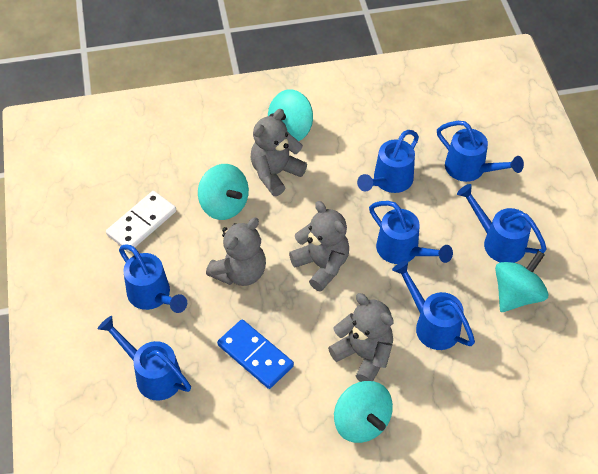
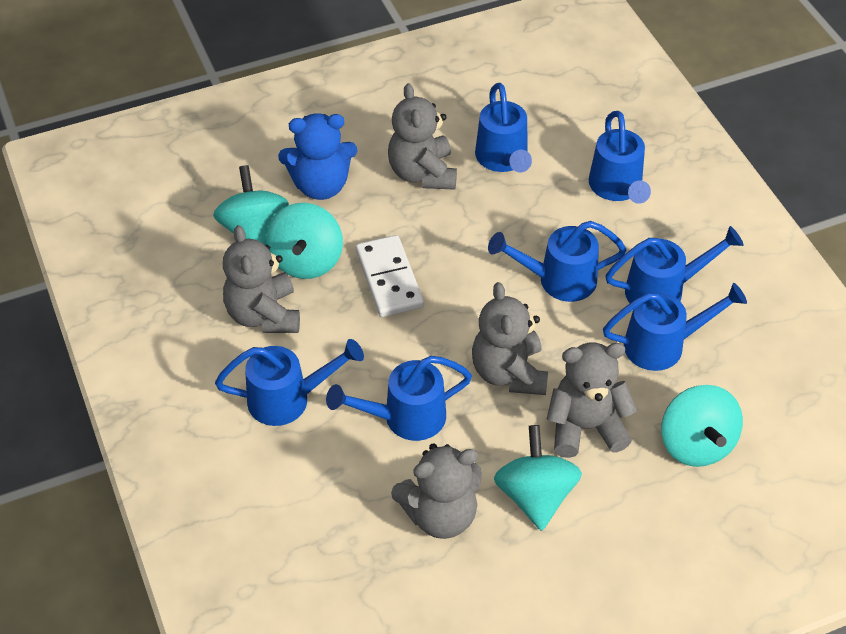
blue domino: 1 -> 0
blue teddy bear: 0 -> 1
grey teddy bear: 4 -> 5

